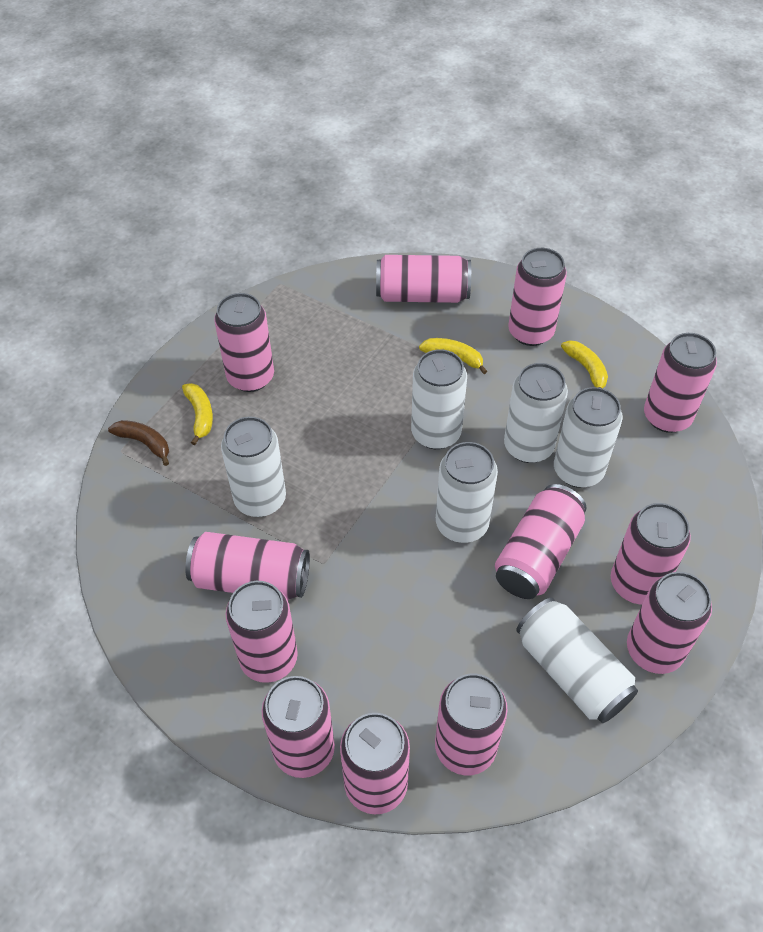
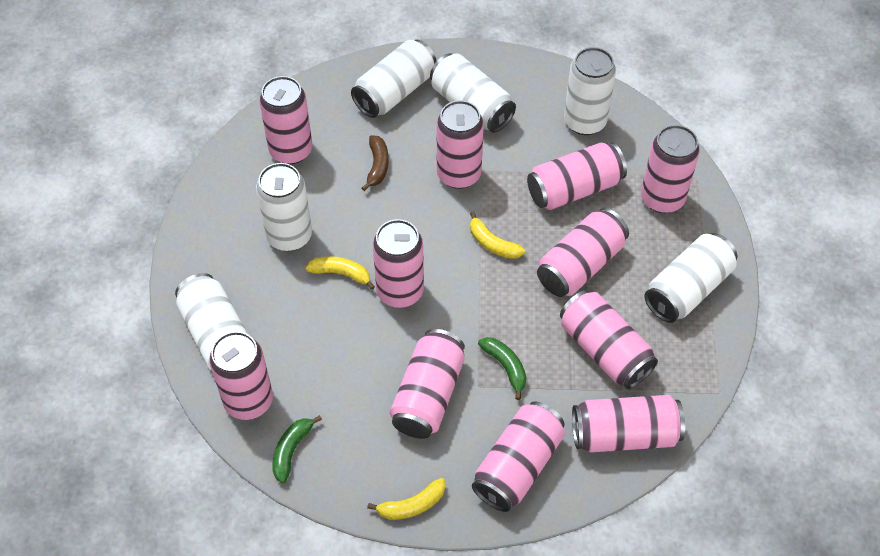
green banana: 0 -> 2
pink can: 12 -> 11

